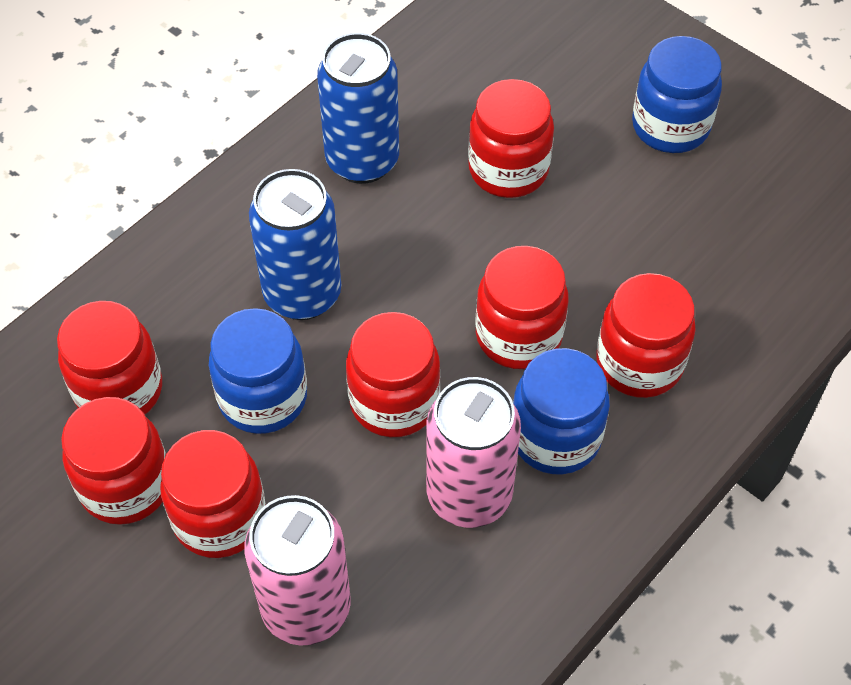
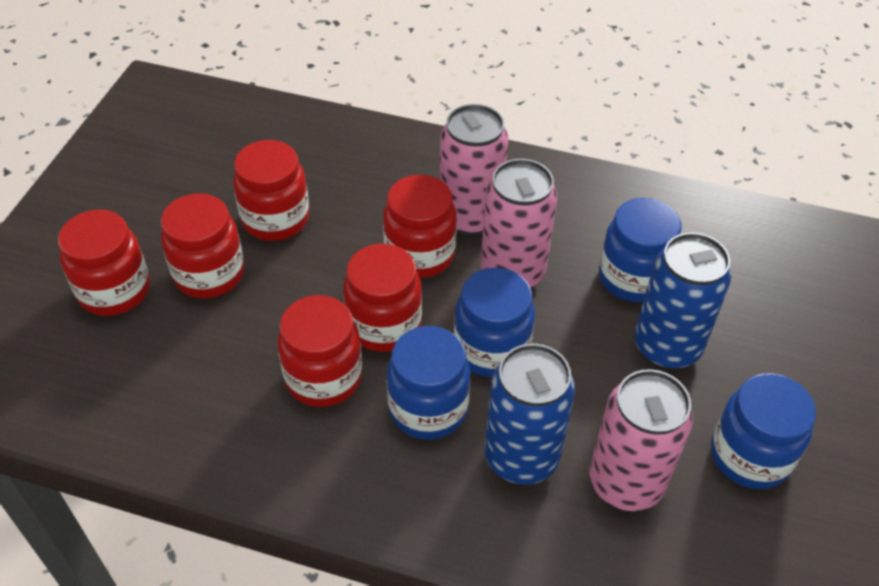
blue jar: 3 -> 4
pink can: 2 -> 3
red jar: 7 -> 6

